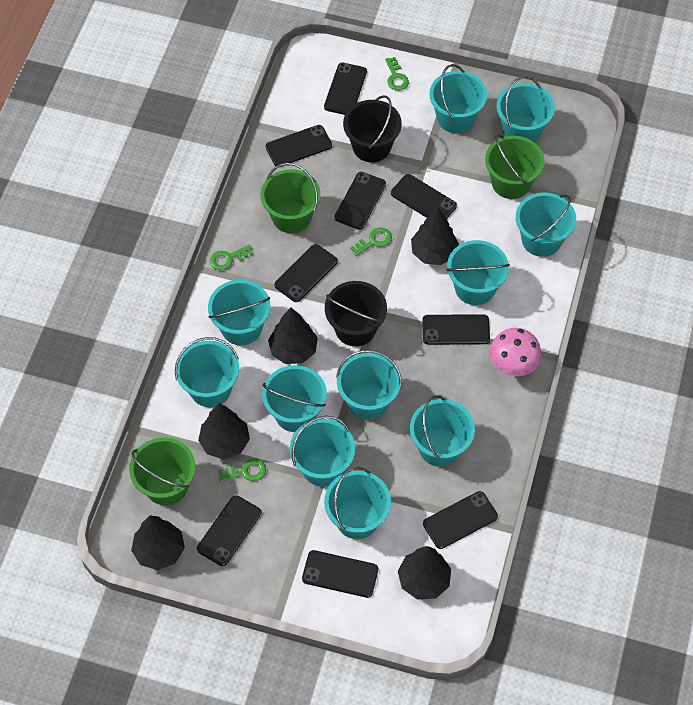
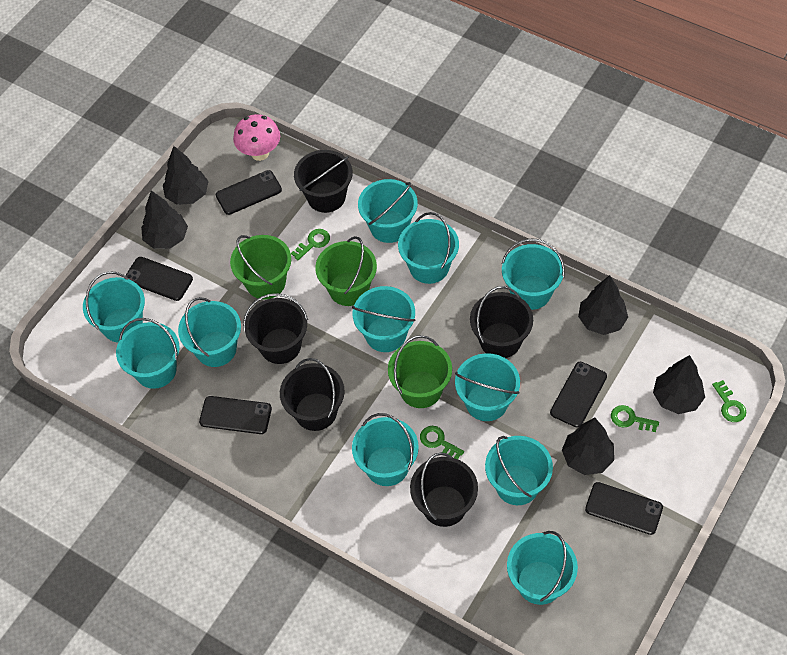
black bucket: 2 -> 5
black phone: 9 -> 5

